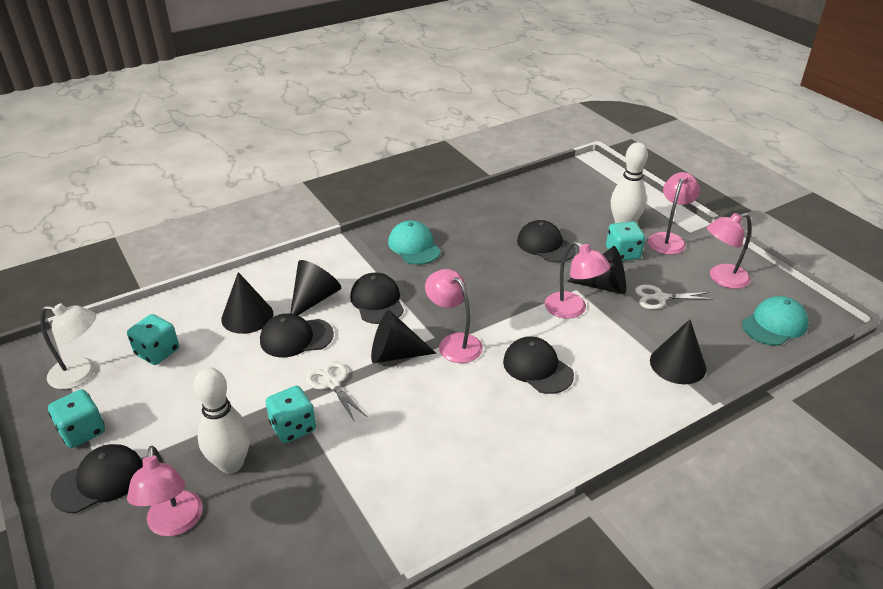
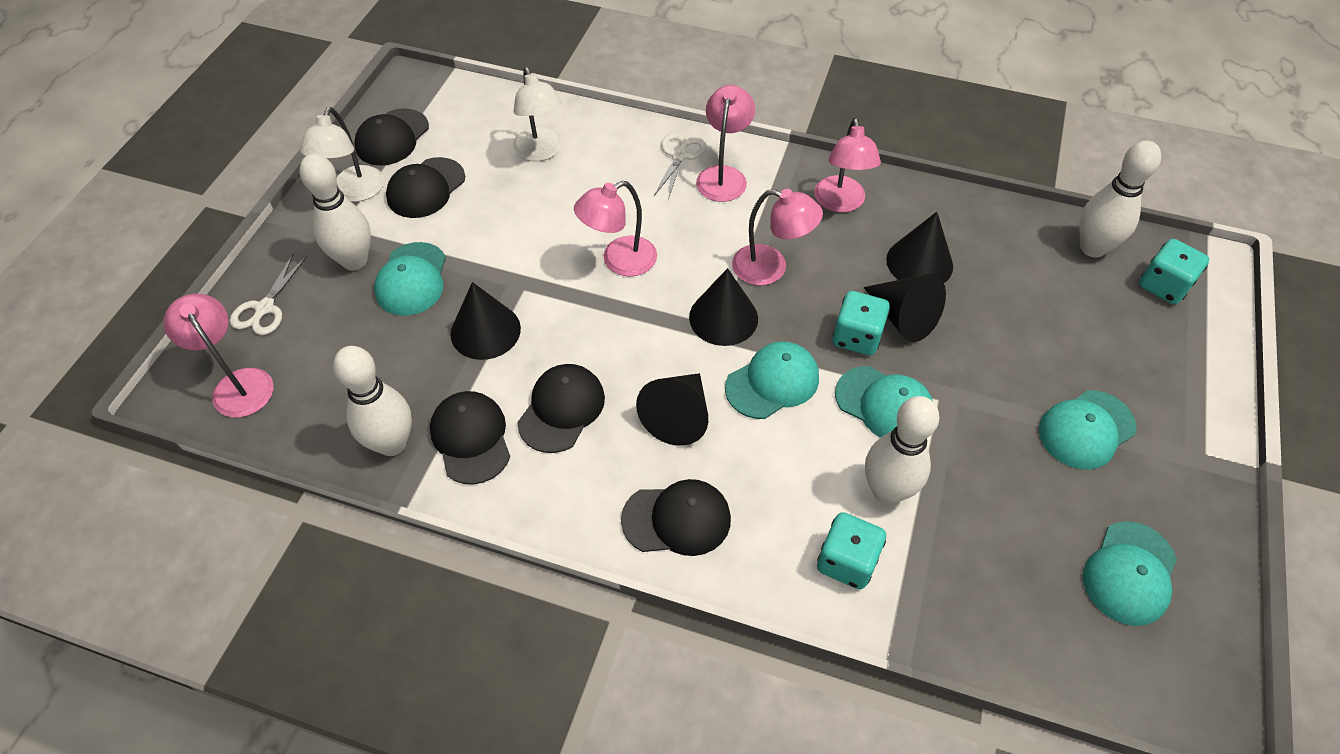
turquoise cap: 2 -> 5
turquoise dice: 4 -> 3
white bowling pin: 2 -> 4
white lamp: 1 -> 2

